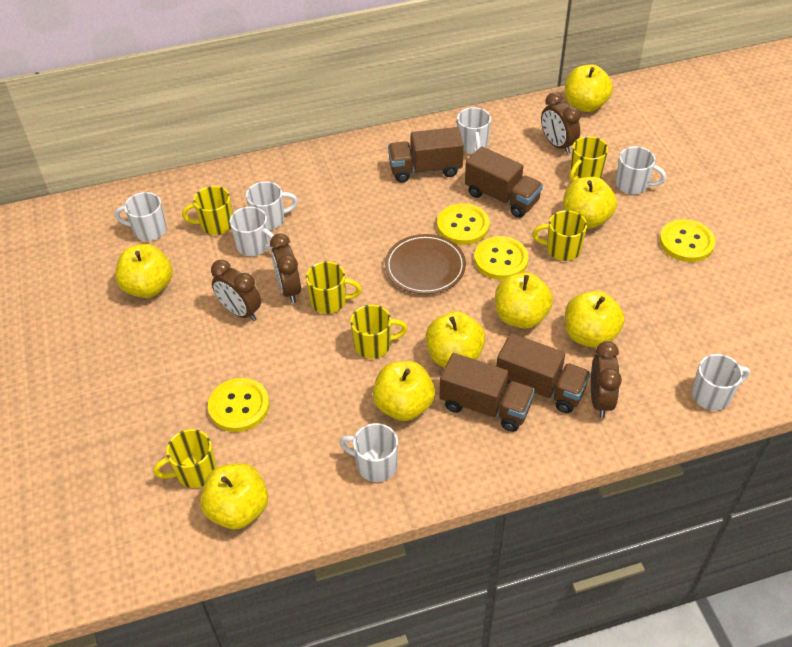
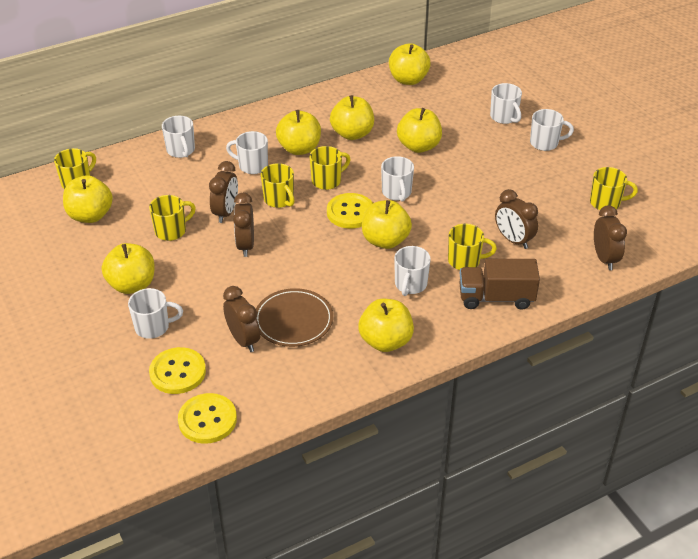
brown clock: 4 -> 5
brown truck: 4 -> 1
yellow button: 4 -> 3

